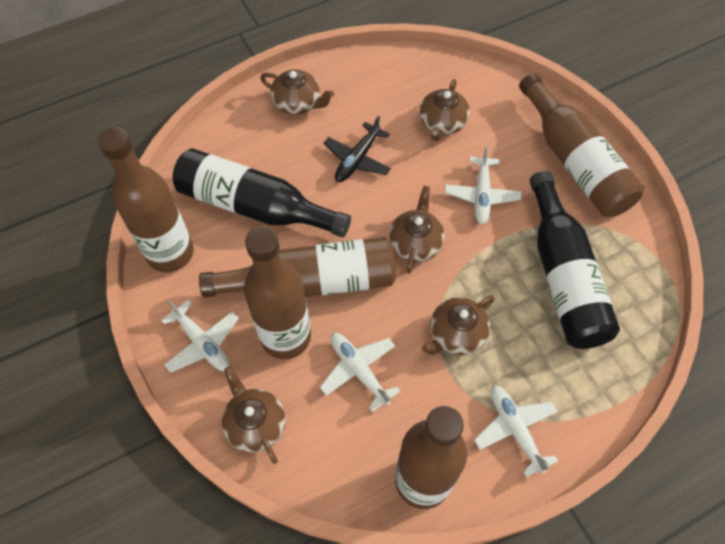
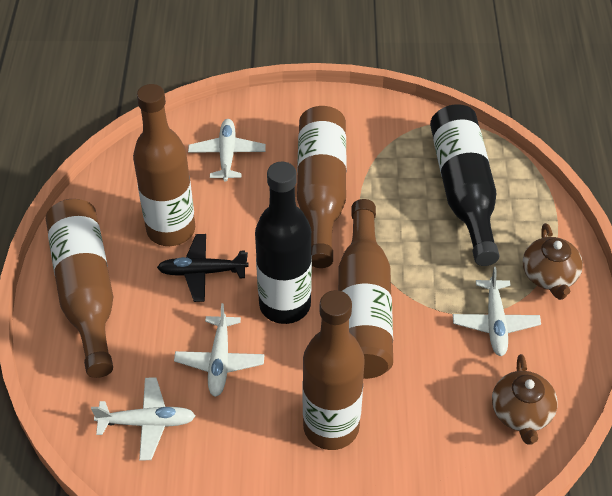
brown teapot: 5 -> 2

